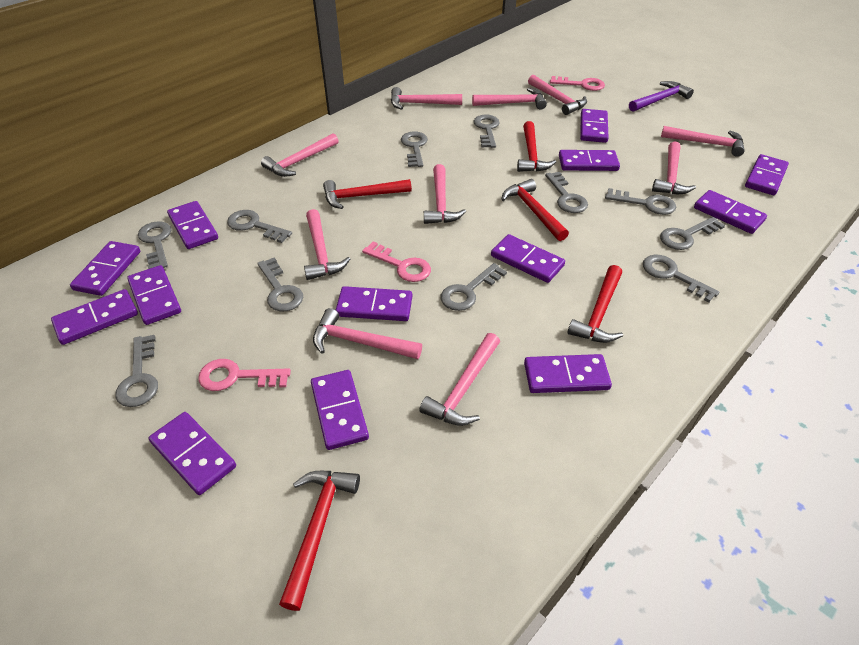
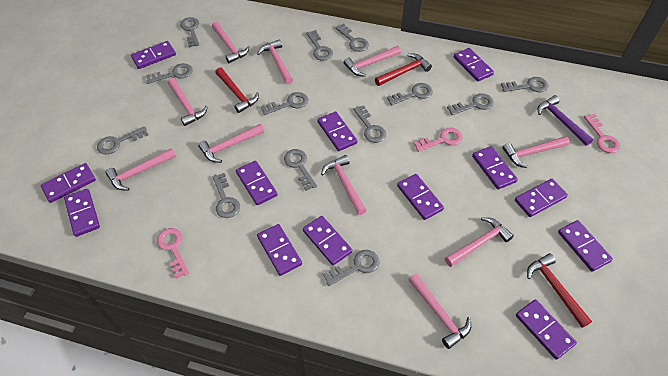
grey key: 11 -> 13
red hammer: 5 -> 3

